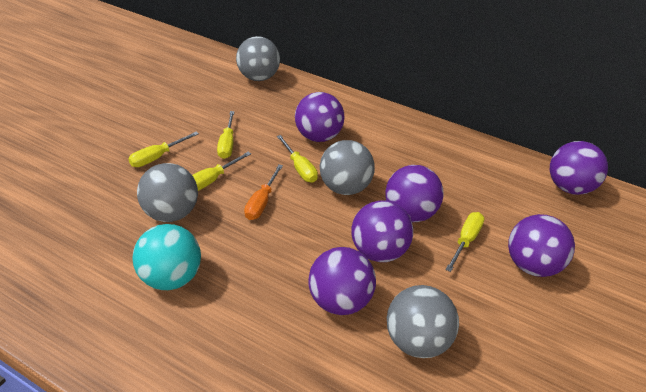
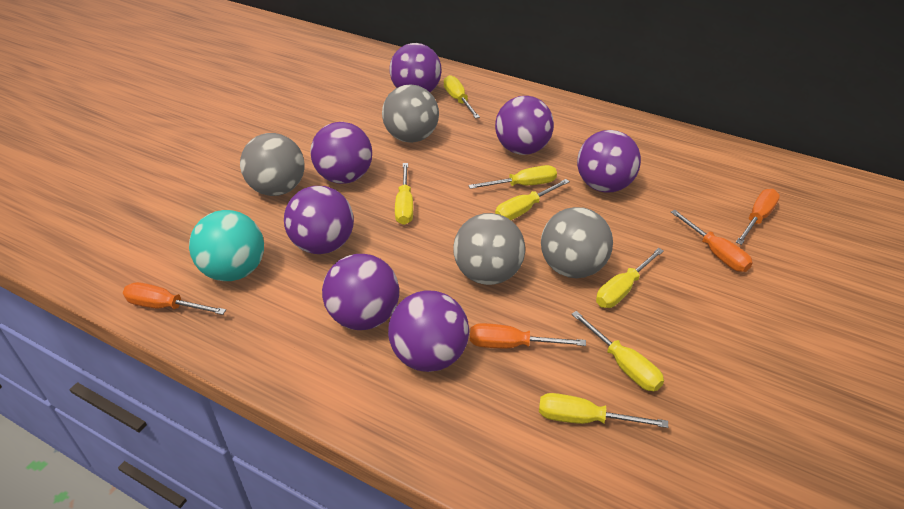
orange screwdriver: 1 -> 4
purple ball: 6 -> 7
yellow screwdriver: 5 -> 7

